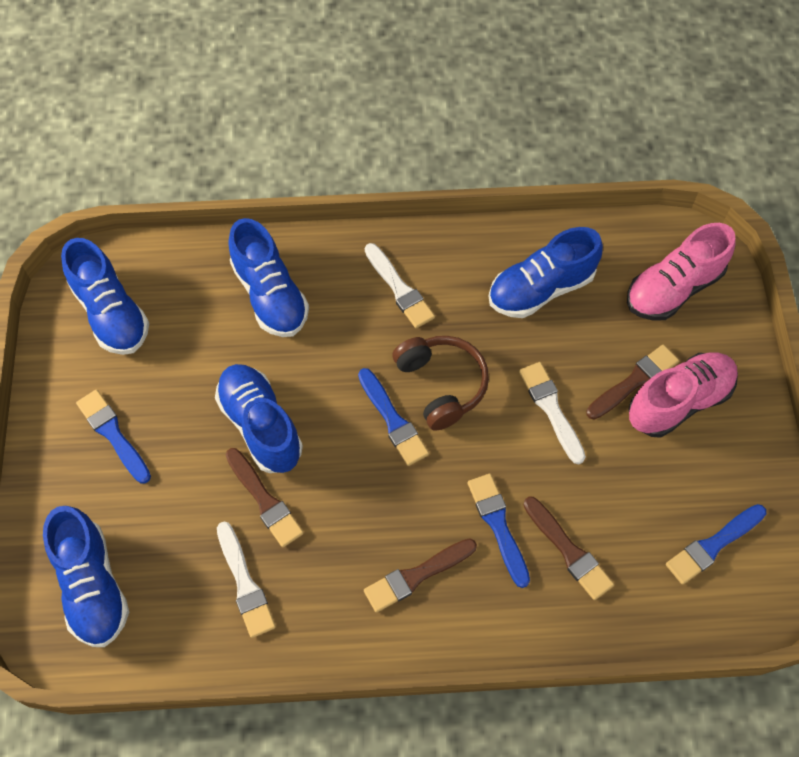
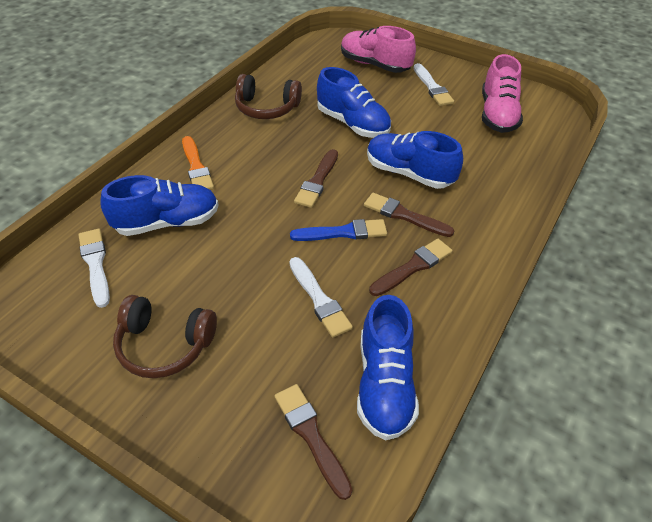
blue brush: 4 -> 1
blue shoe: 5 -> 4
brown headphones: 1 -> 2
orange brush: 0 -> 1

